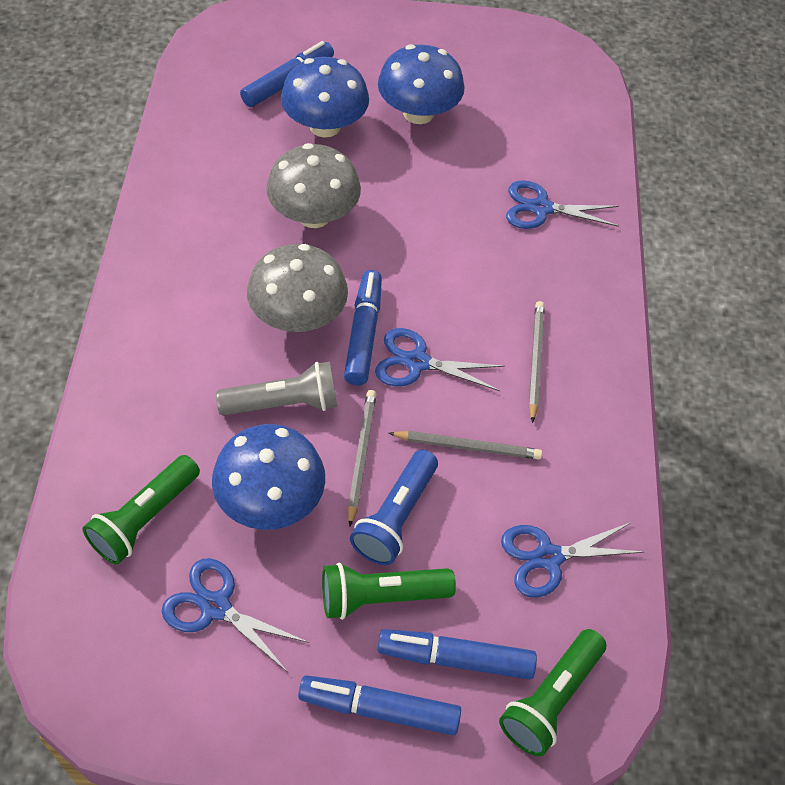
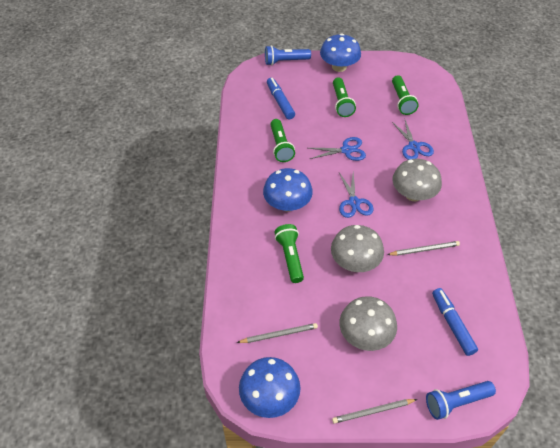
blue flashlight: 1 -> 2
blue marker: 4 -> 2
blue scissors: 4 -> 3
green flashlight: 3 -> 4
grey flashlight: 1 -> 0
grey mushroom: 2 -> 3

